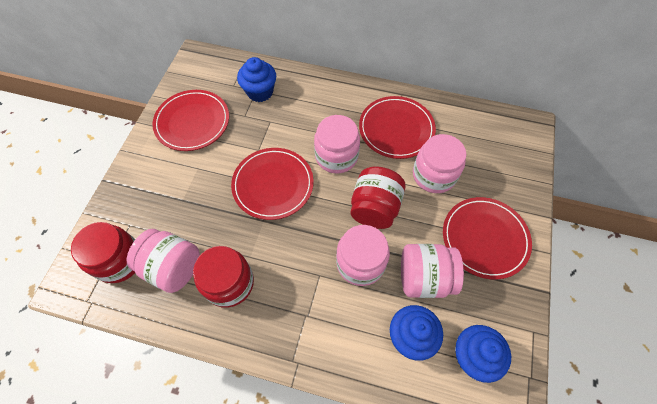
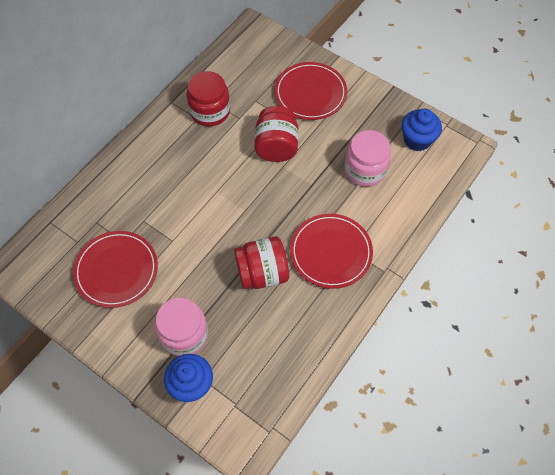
blue cupcake: 3 -> 2
pink jar: 5 -> 2
red plate: 4 -> 3

